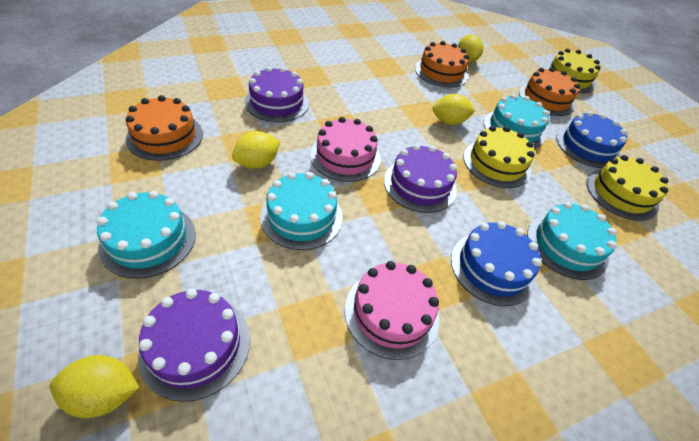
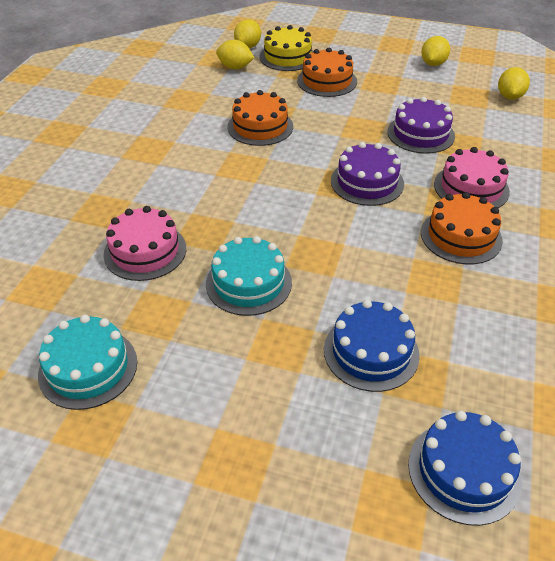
purple cake: 3 -> 2
turquoise cake: 4 -> 2
yellow cake: 3 -> 1

